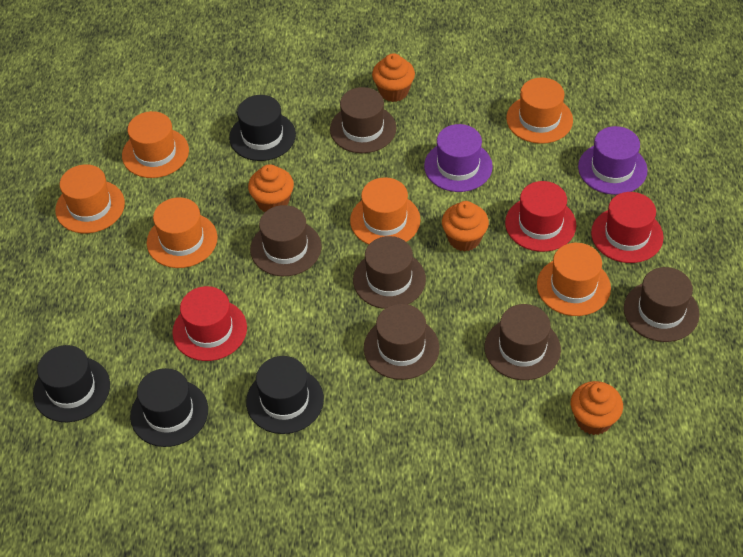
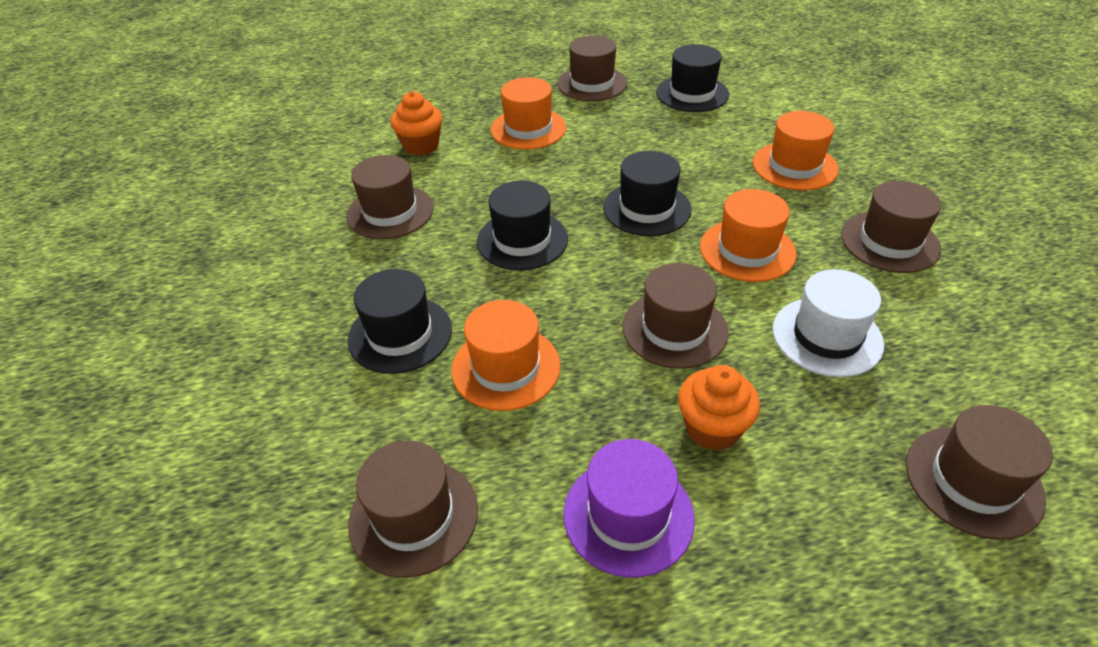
orange cupcake: 4 -> 2
orange hat: 6 -> 4
purple hat: 2 -> 1
red hat: 3 -> 0
white hat: 0 -> 1

